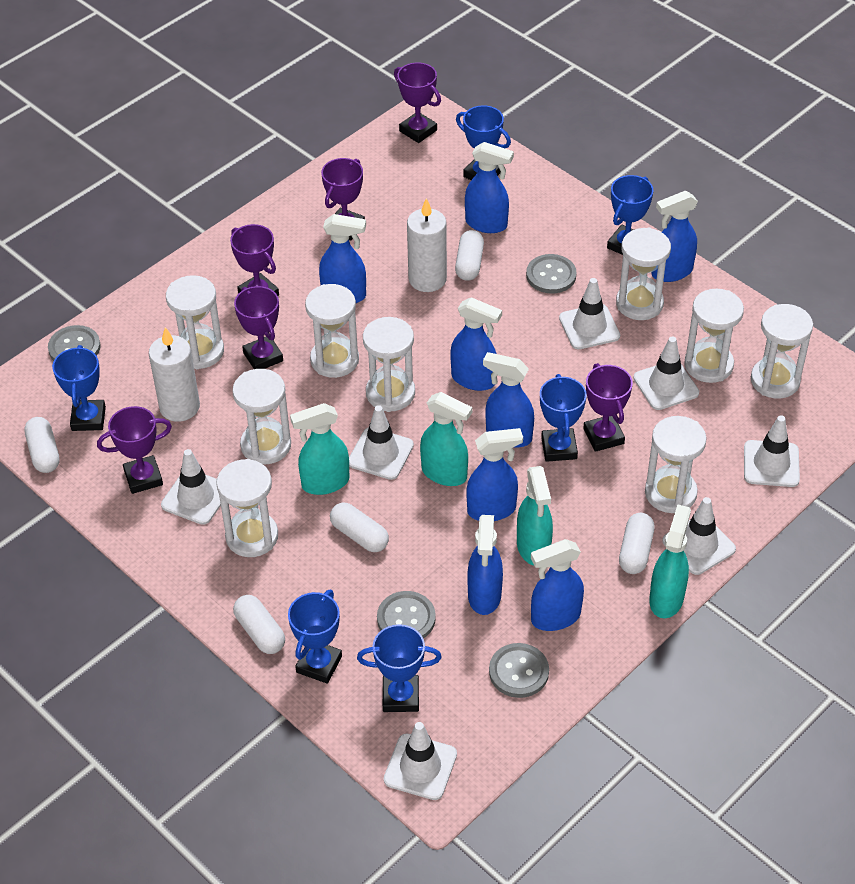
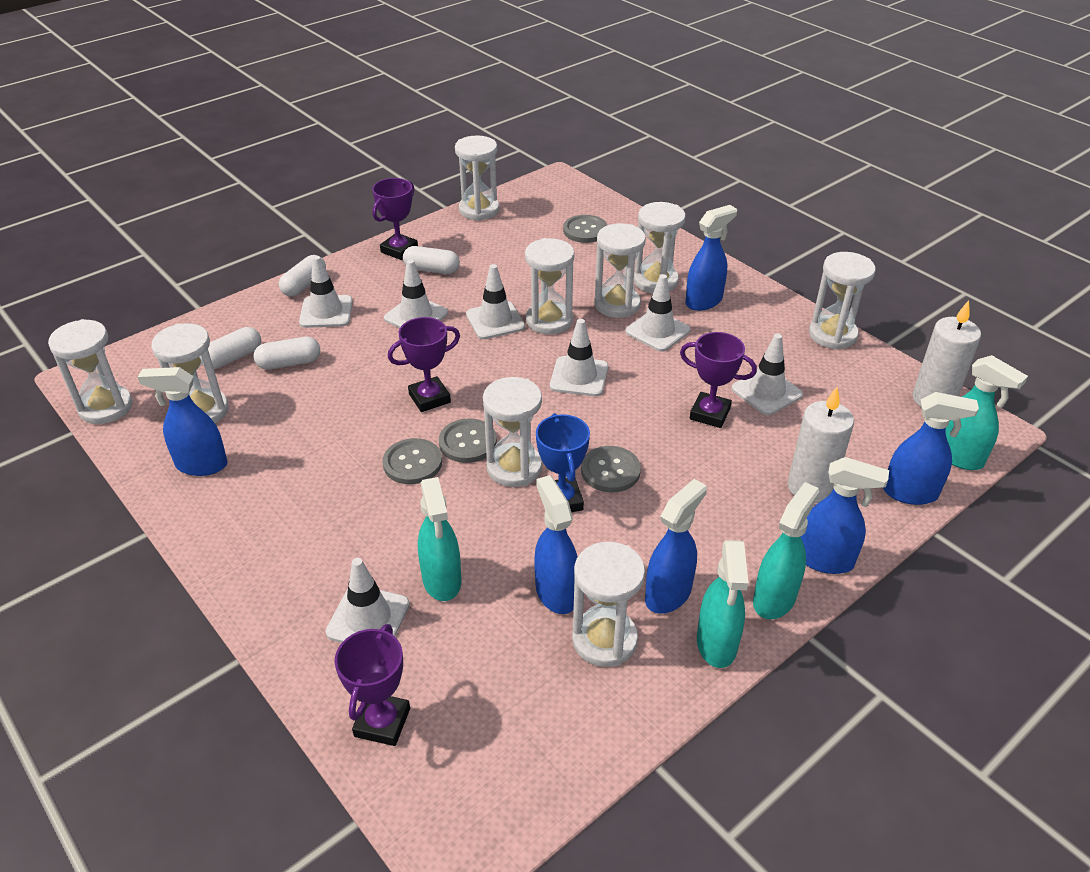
blue spray bottle: 8 -> 6
blue trophy: 6 -> 1
purple trophy: 6 -> 4
white capsule: 5 -> 4

